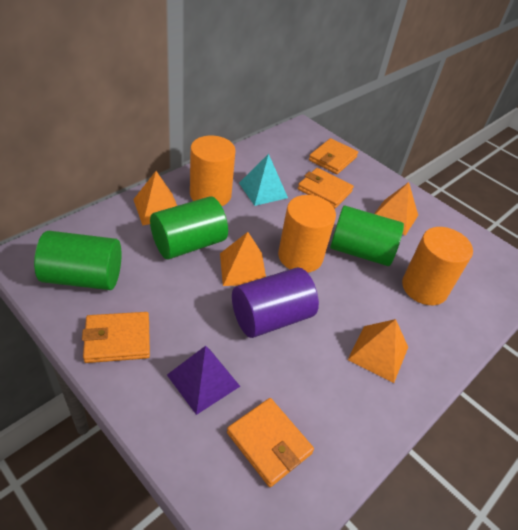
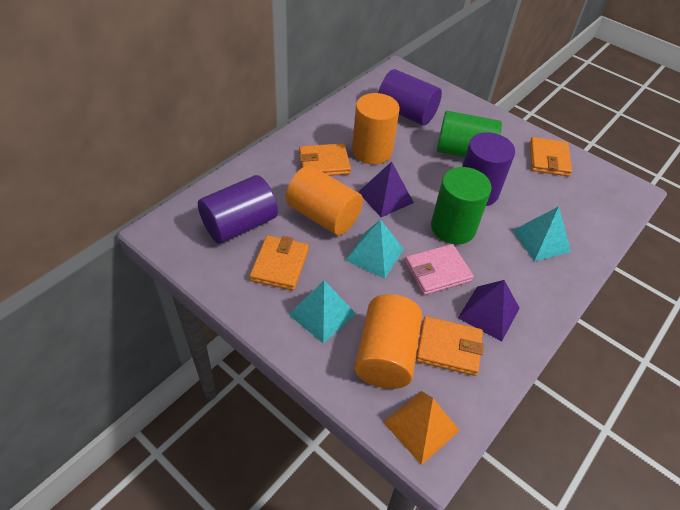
green cylinder: 3 -> 2
orange pyramid: 4 -> 1
pink wallet: 0 -> 1
purple cylinder: 1 -> 3
purple pyramid: 1 -> 2
turquoise pyramid: 1 -> 3

